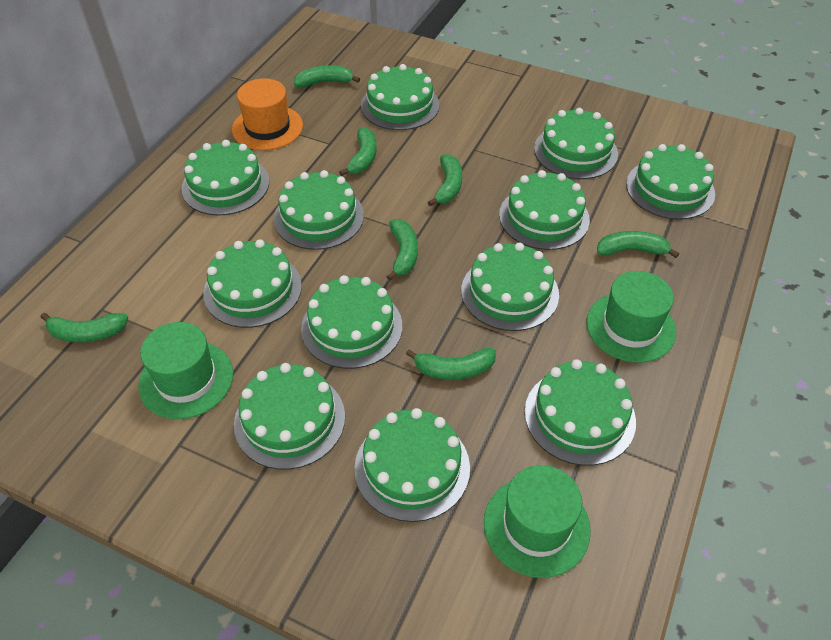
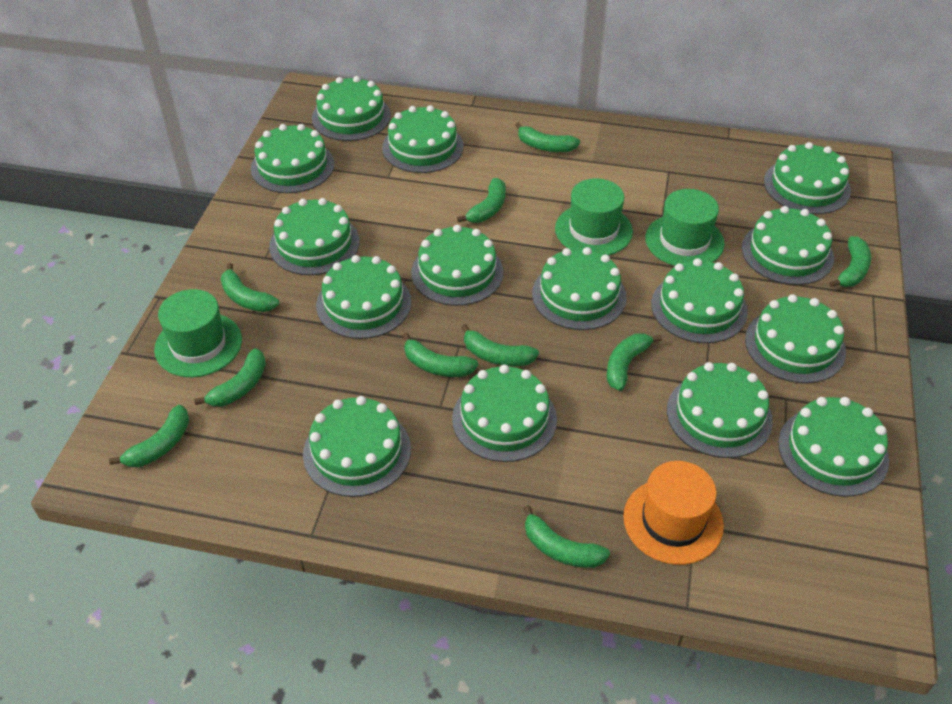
green banana: 7 -> 10
green cake: 12 -> 15

